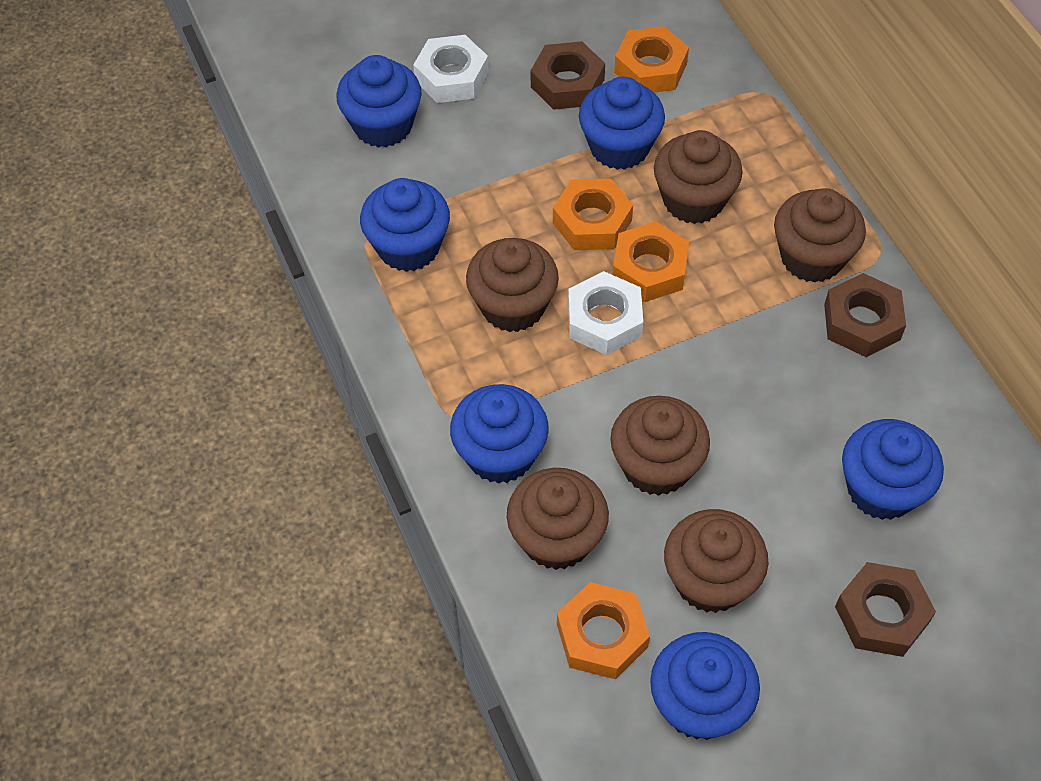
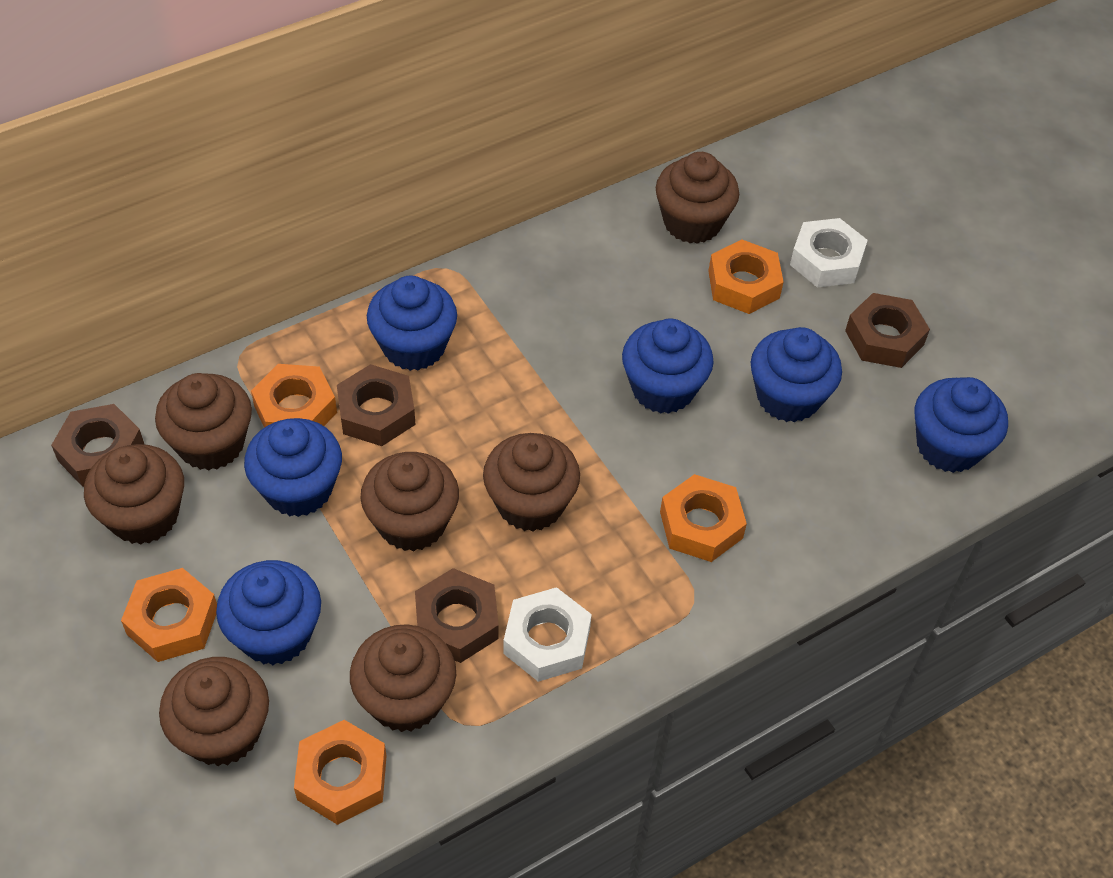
brown cupcake: 6 -> 7
brown nut: 3 -> 4
orange nut: 4 -> 5

